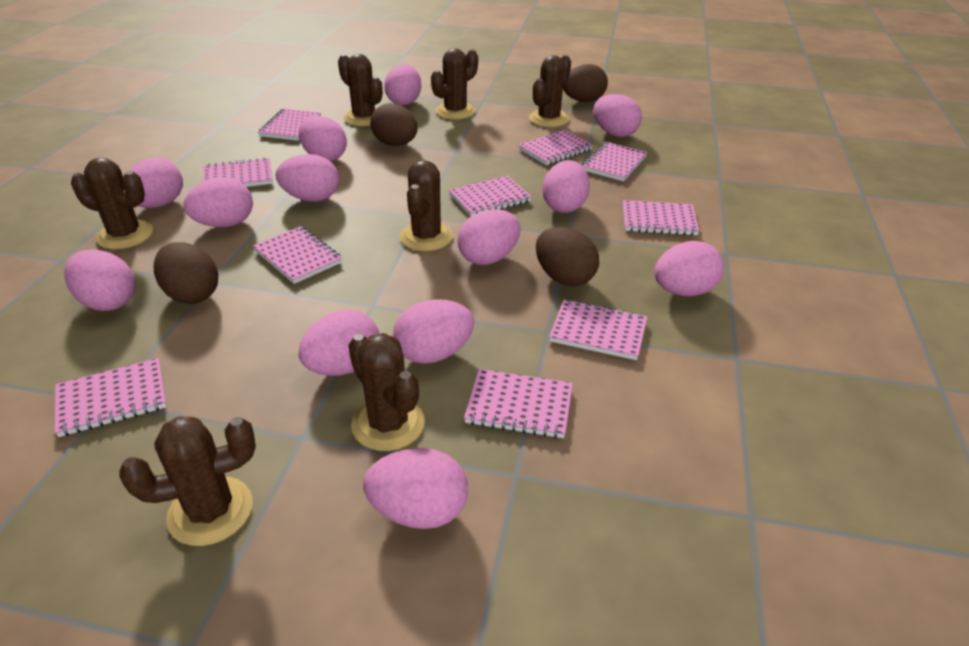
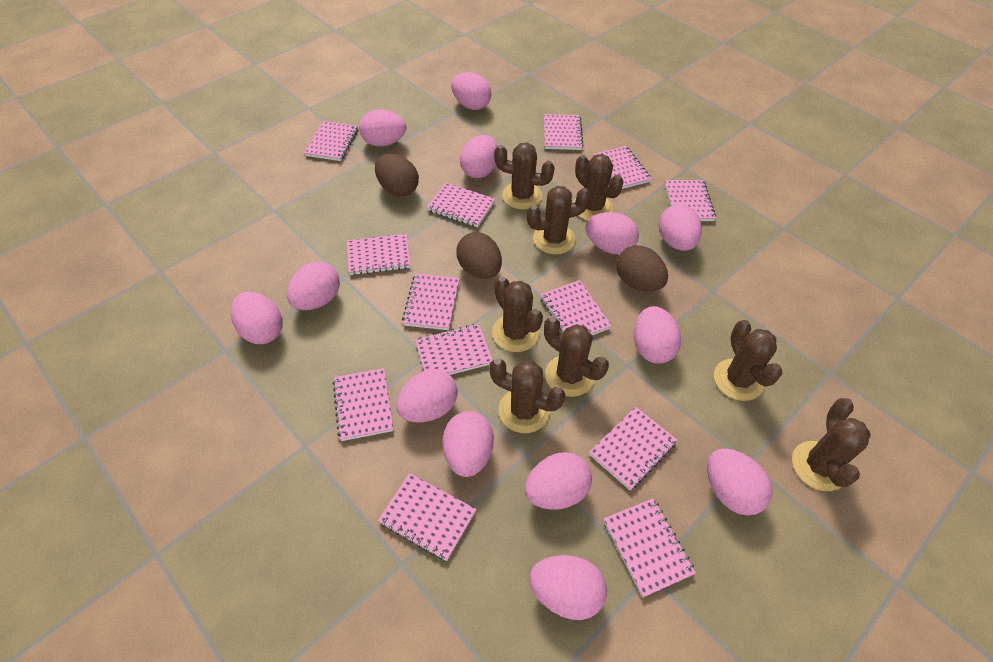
brown cactus: 7 -> 8
brown egg: 4 -> 3
pink notebook: 10 -> 13

